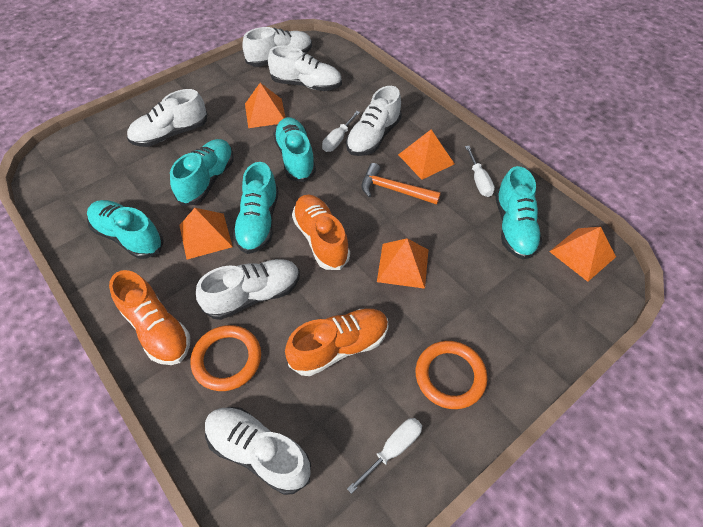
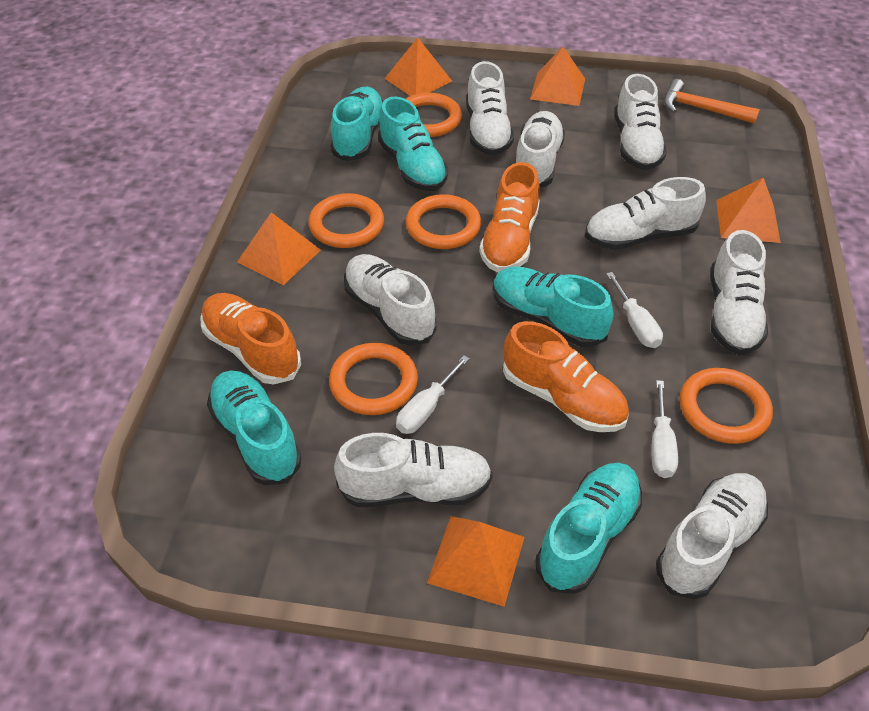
orange ring: 2 -> 5
white shoe: 6 -> 8

